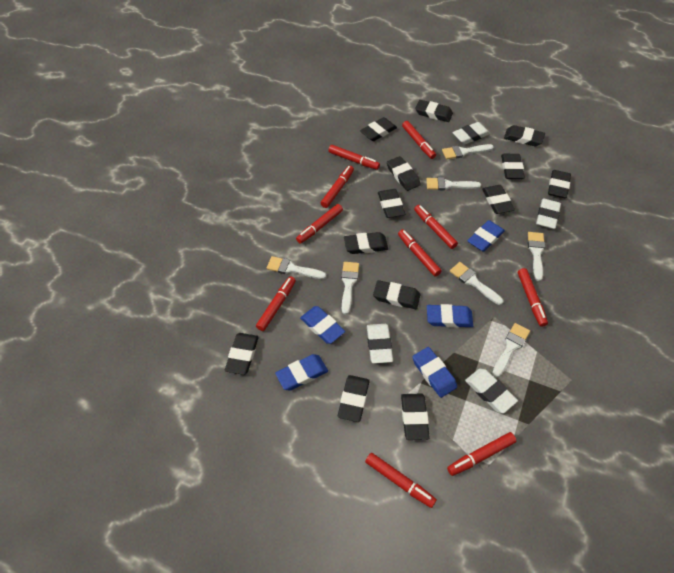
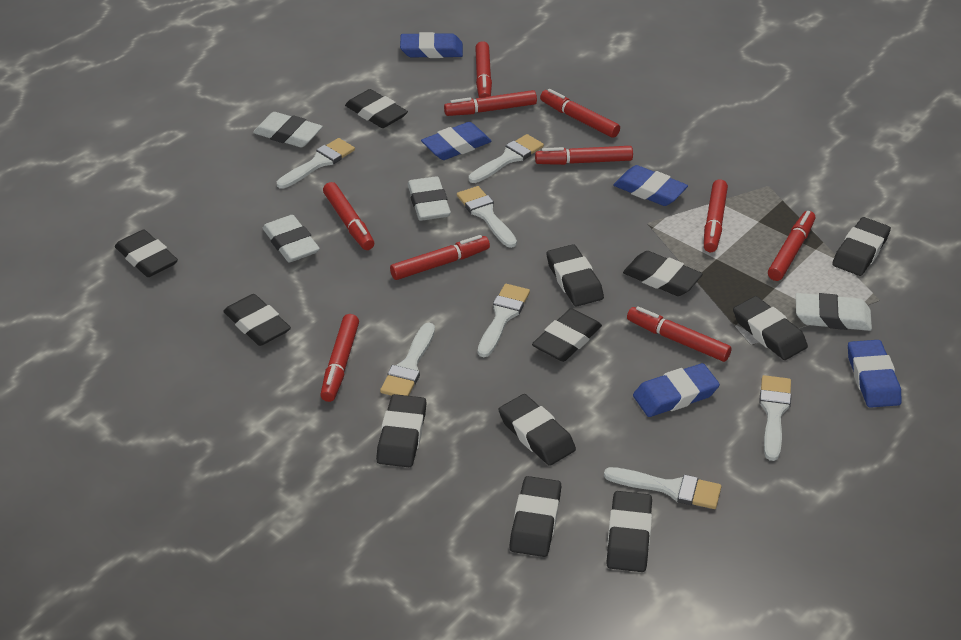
black eraser: 13 -> 12

